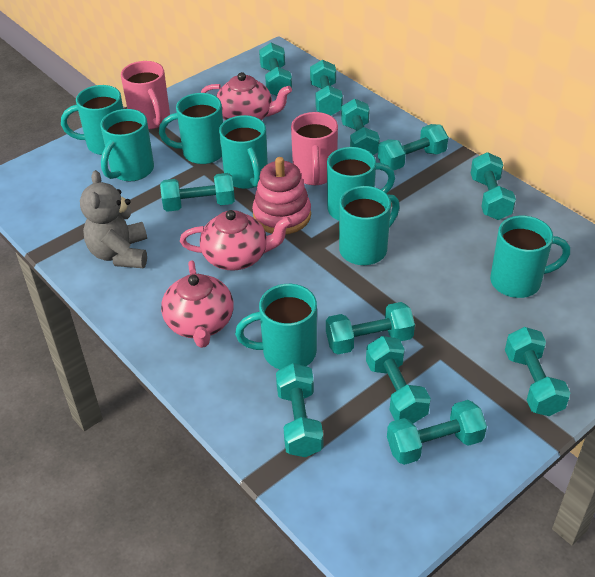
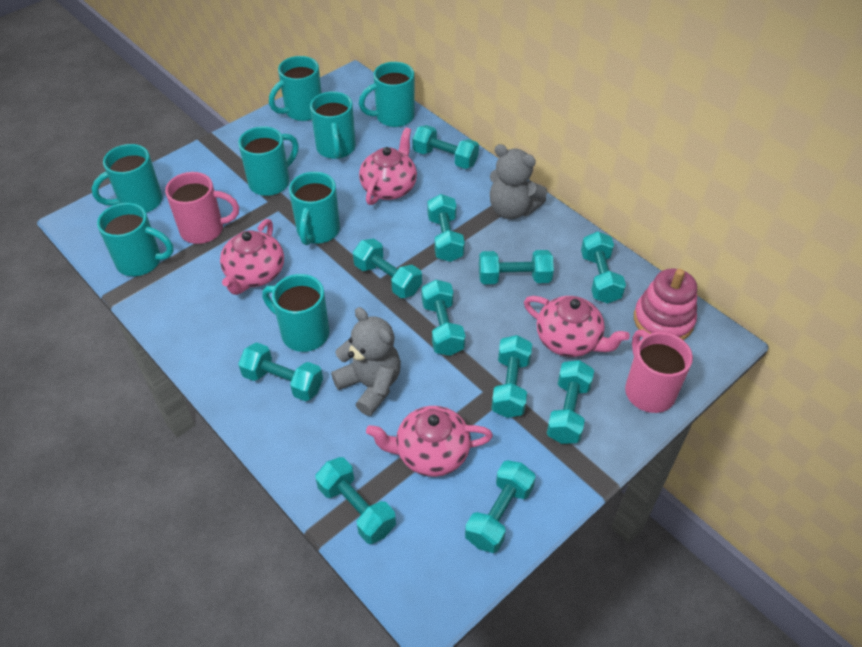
grey teddy bear: 1 -> 2
pink teapot: 3 -> 4

